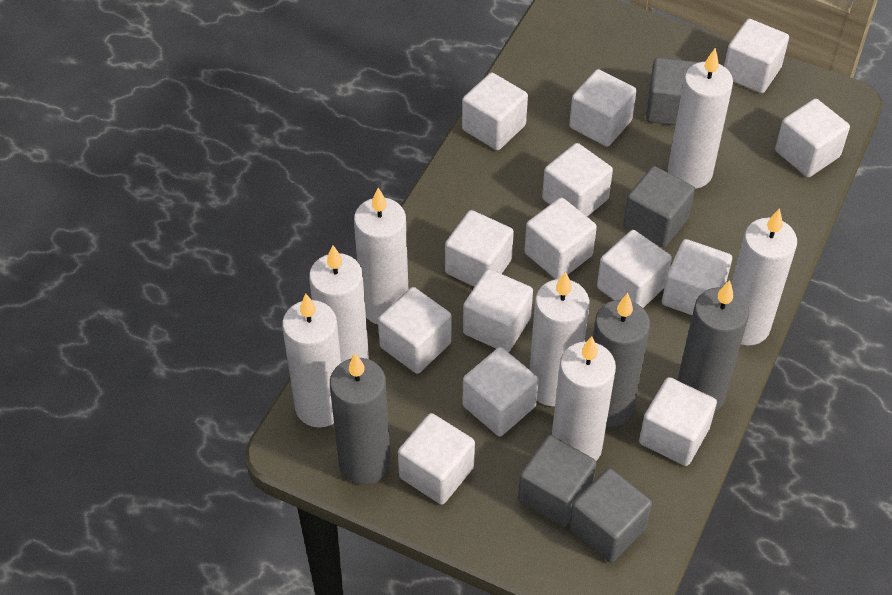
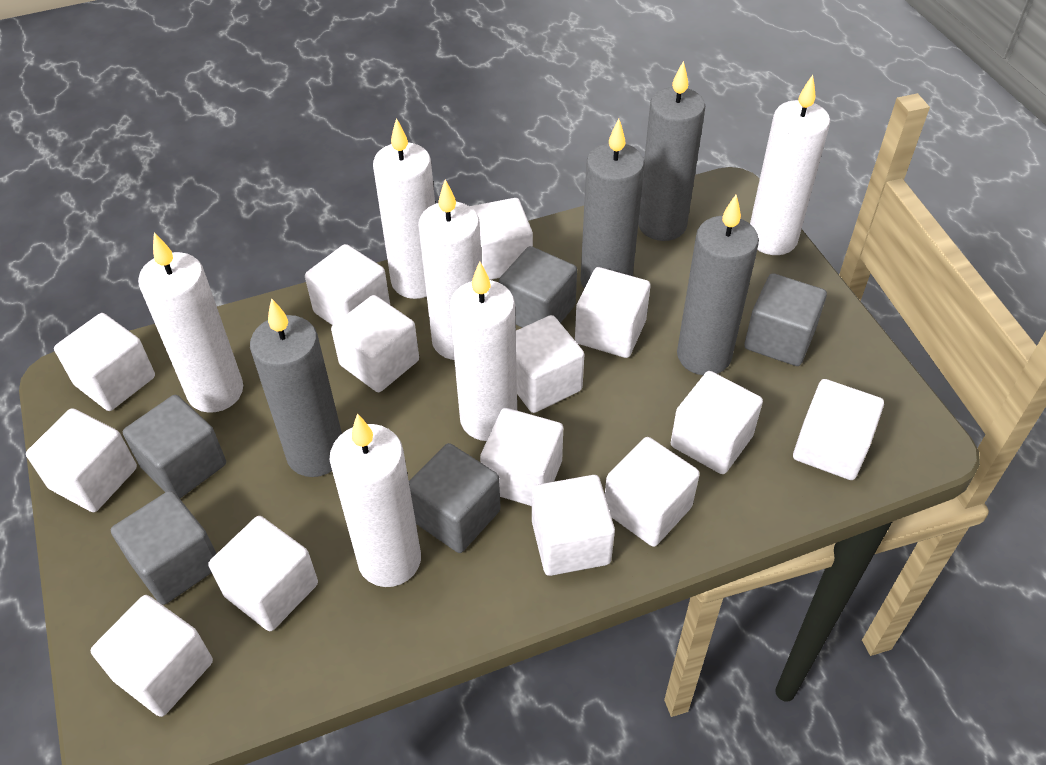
grey candle: 3 -> 4
grey cube: 4 -> 5
white candle: 7 -> 6

